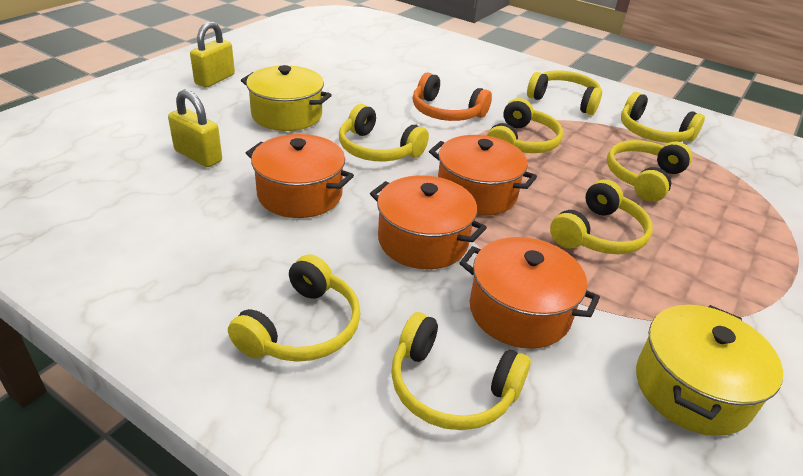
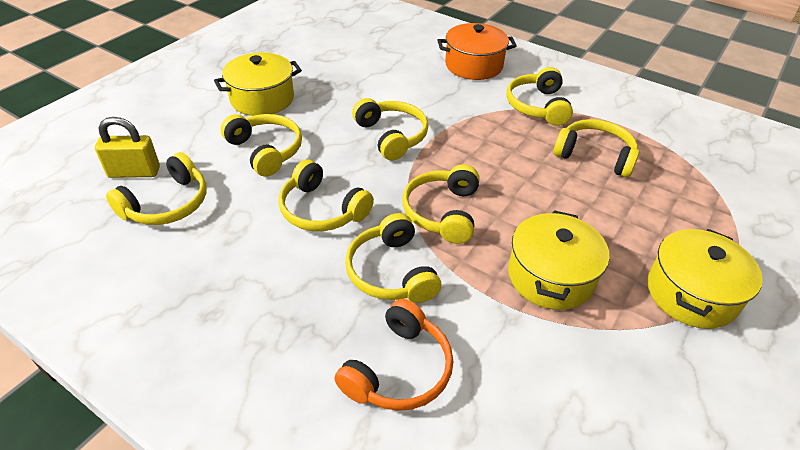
orange pot: 4 -> 1
yellow padlock: 2 -> 1
yellow pot: 2 -> 3

